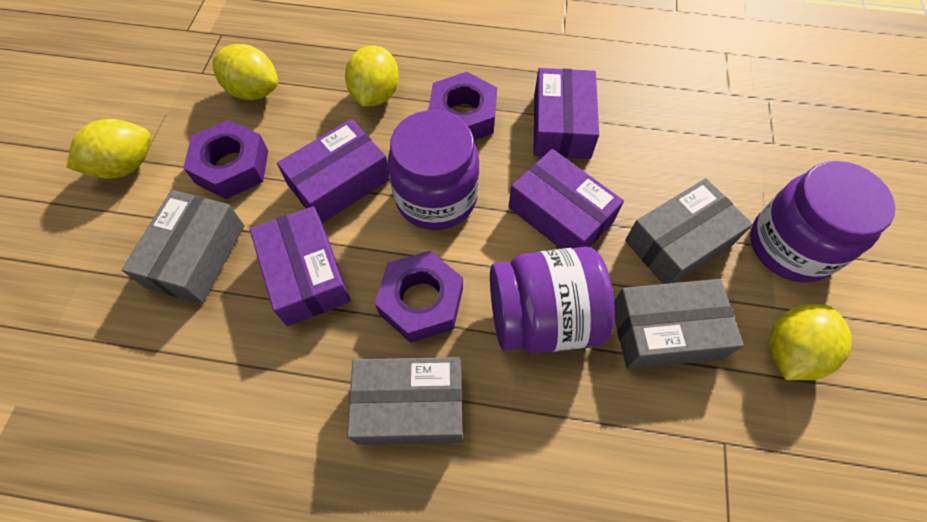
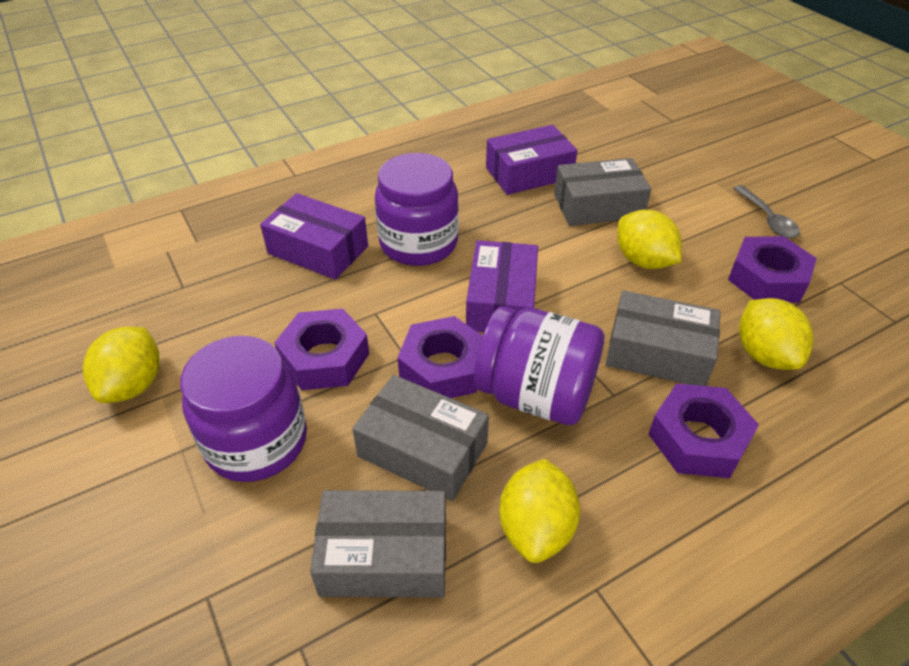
grey spoon: 0 -> 1
purple box: 4 -> 3
purple nut: 3 -> 4

